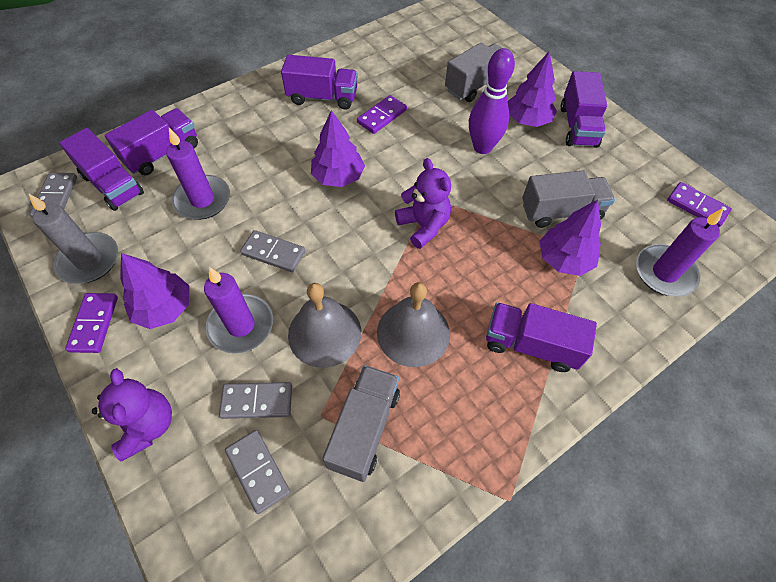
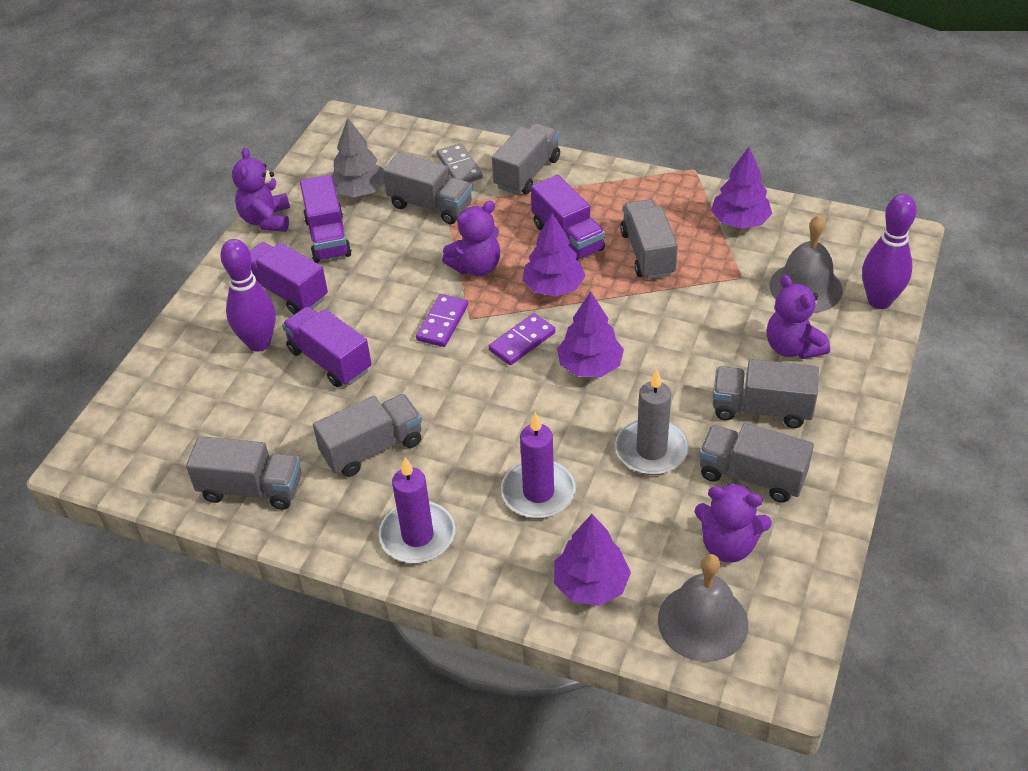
grey domino: 4 -> 1
grey tree: 0 -> 1
grey truck: 3 -> 7
purple bowling pin: 1 -> 2
purple candle: 3 -> 2
purple domino: 3 -> 2
purple teddy bear: 2 -> 4
purple truck: 5 -> 4

